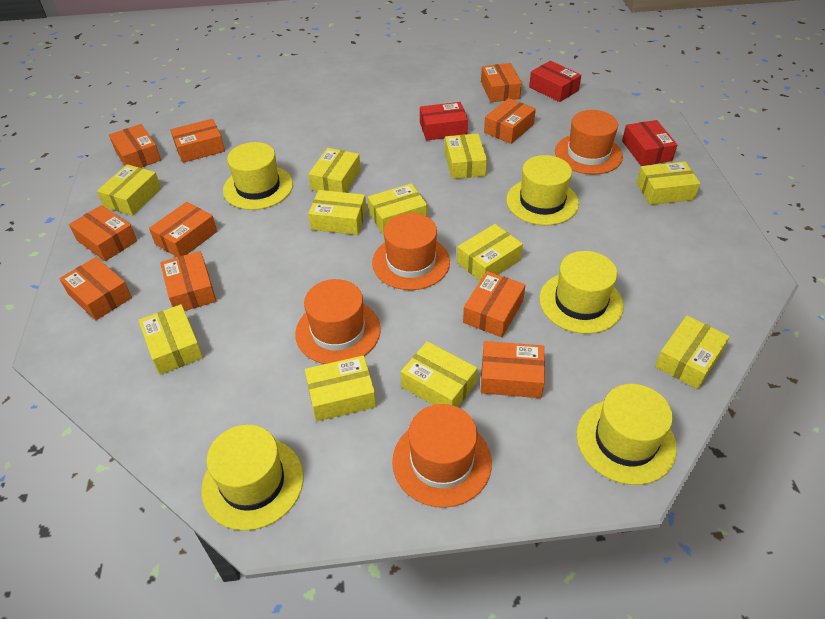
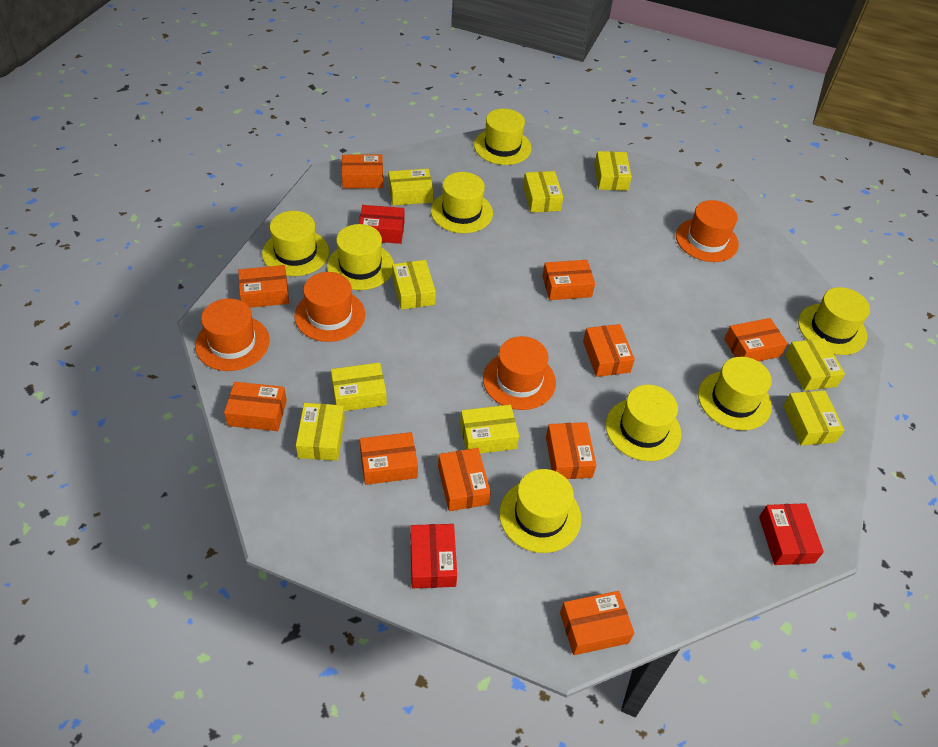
yellow box: 11 -> 9
yellow hat: 5 -> 8

